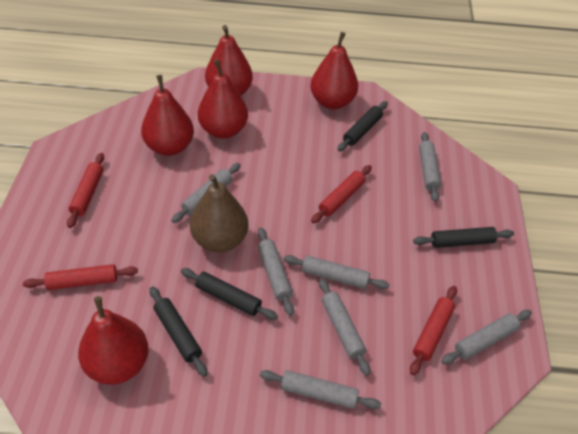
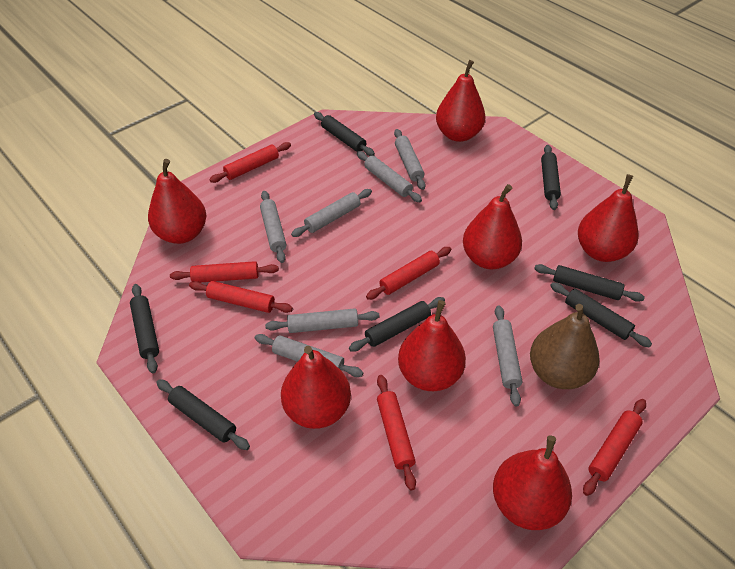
black rolling pin: 4 -> 7
red pear: 5 -> 7
red rolling pin: 4 -> 6

